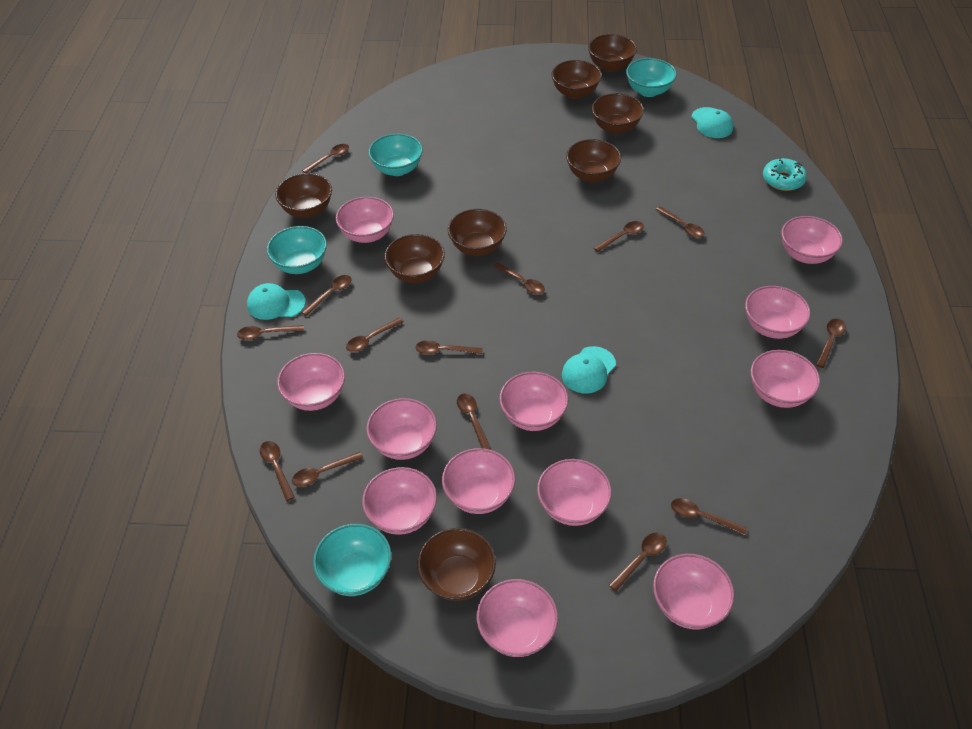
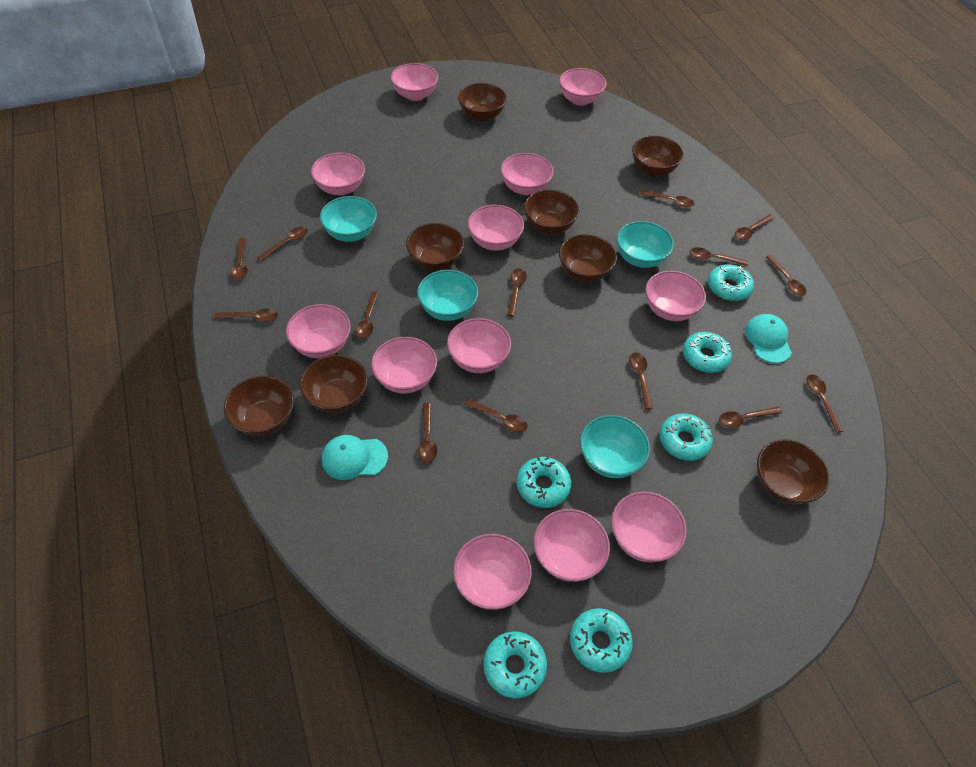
turquoise cap: 3 -> 2
turquoise donut: 1 -> 6

